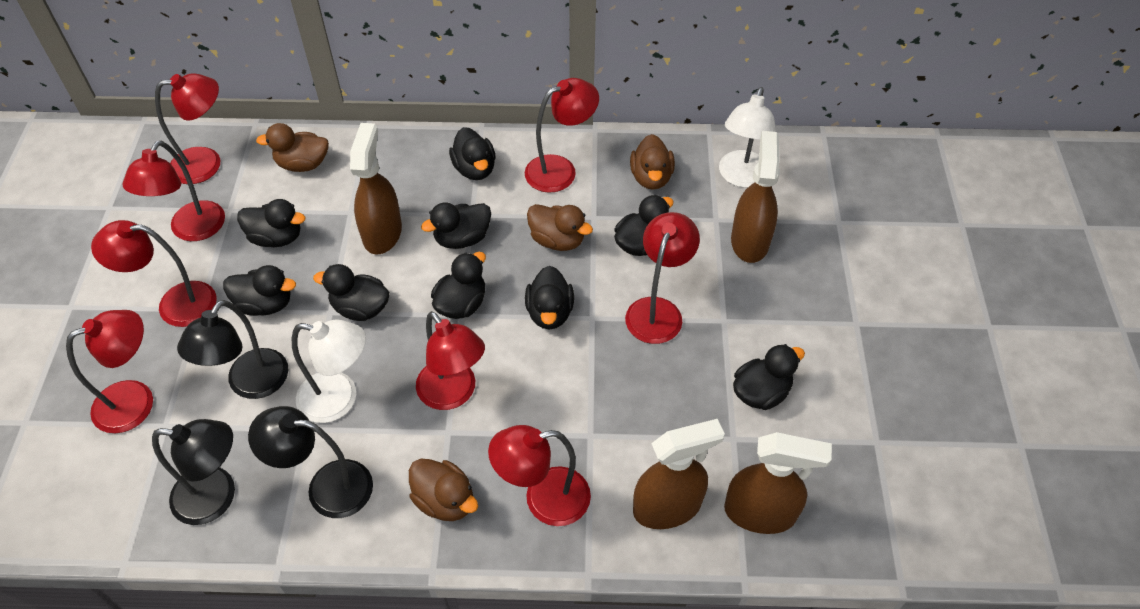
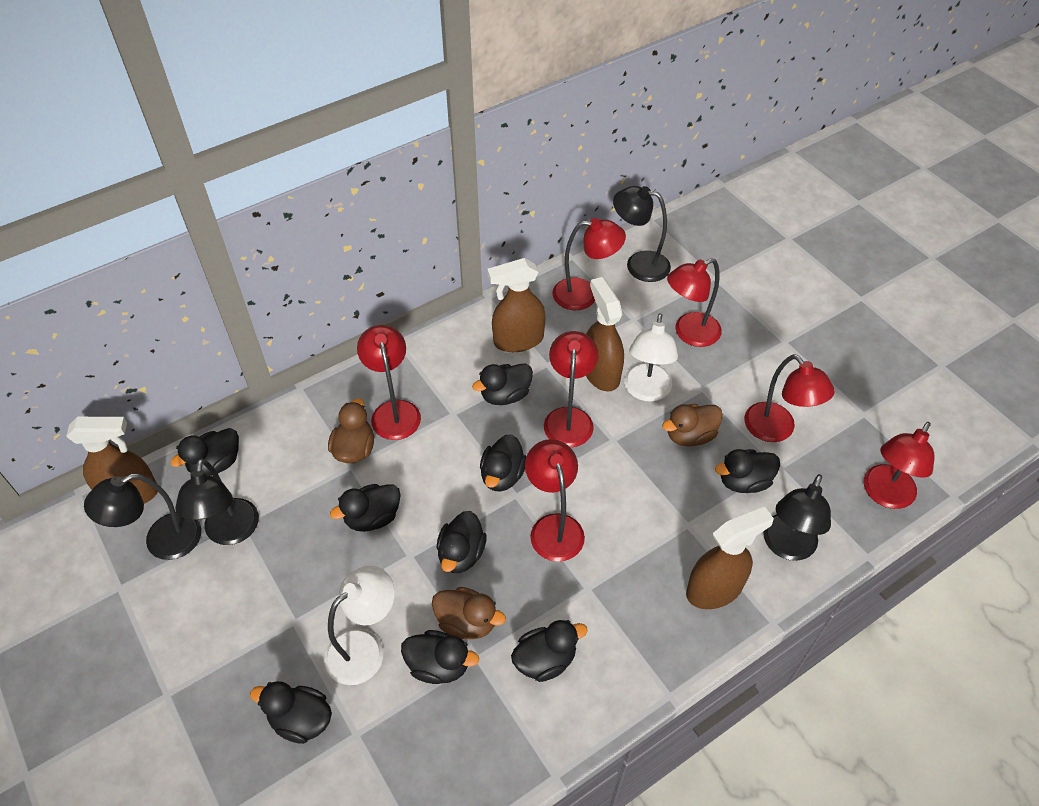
black lamp: 3 -> 4
brown duck: 4 -> 3
red lamp: 8 -> 7

